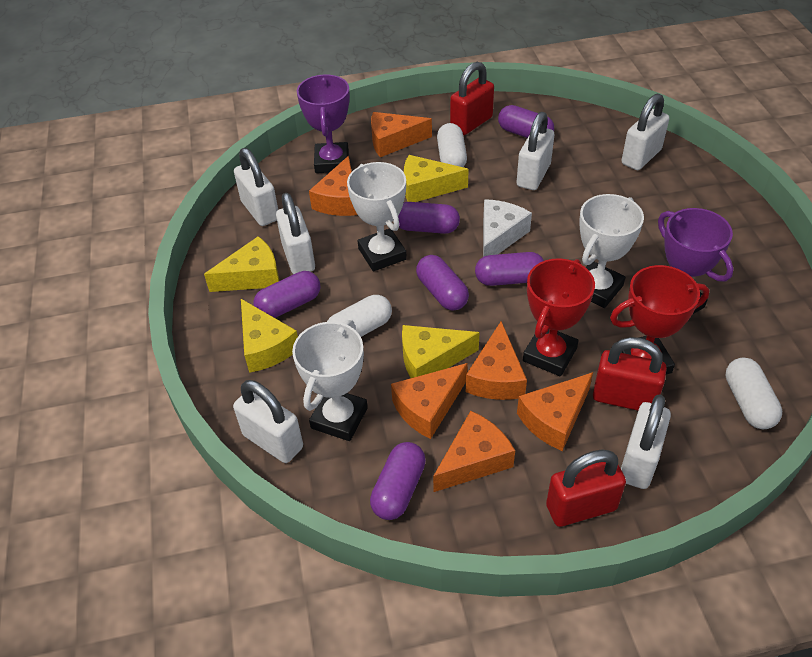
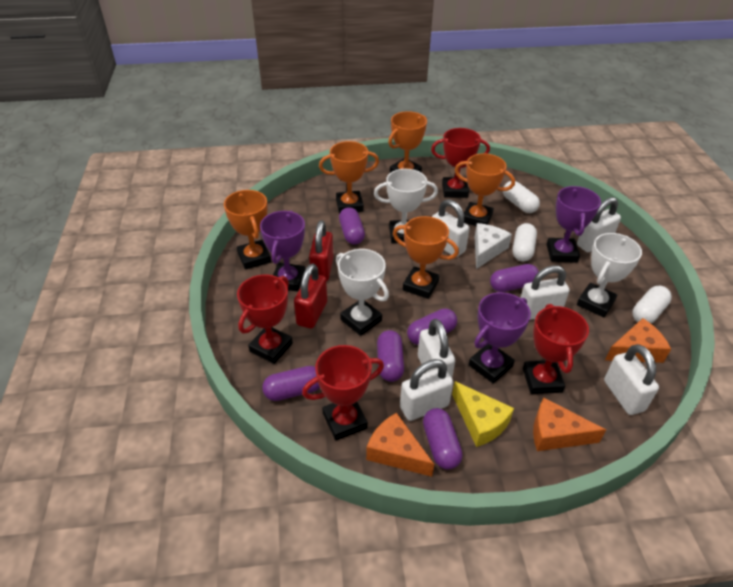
orange cheese: 6 -> 3
orange trophy: 0 -> 5
purple trophy: 2 -> 3
red padlock: 3 -> 2
red trophy: 2 -> 4
yellow cheese: 4 -> 1

